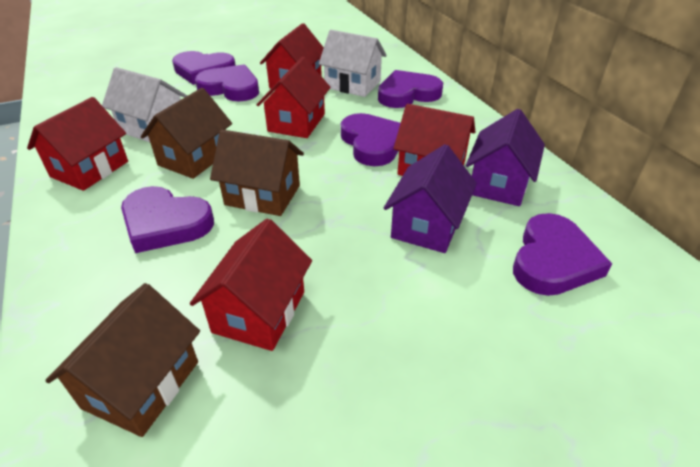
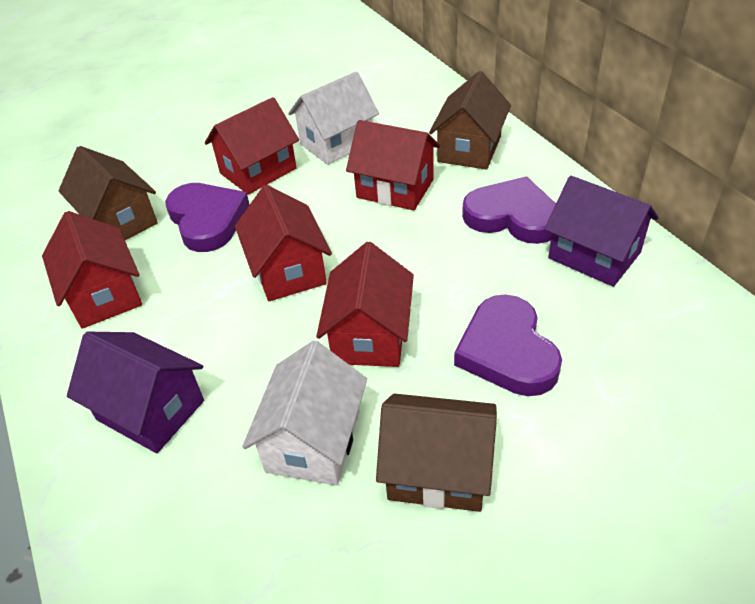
purple heart: 6 -> 3

